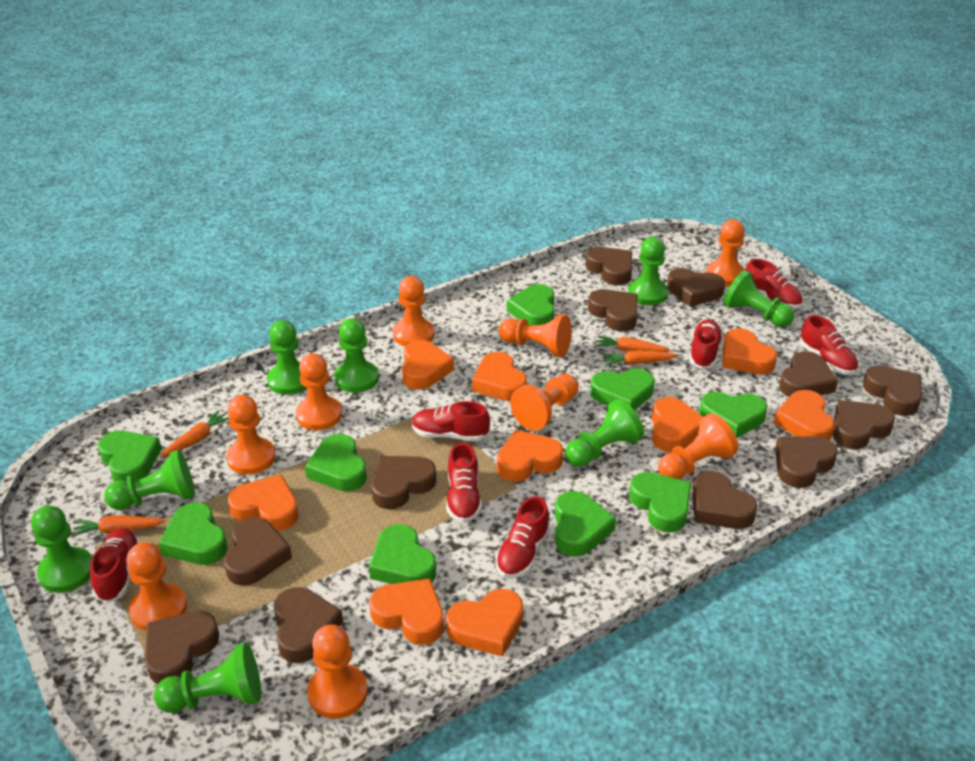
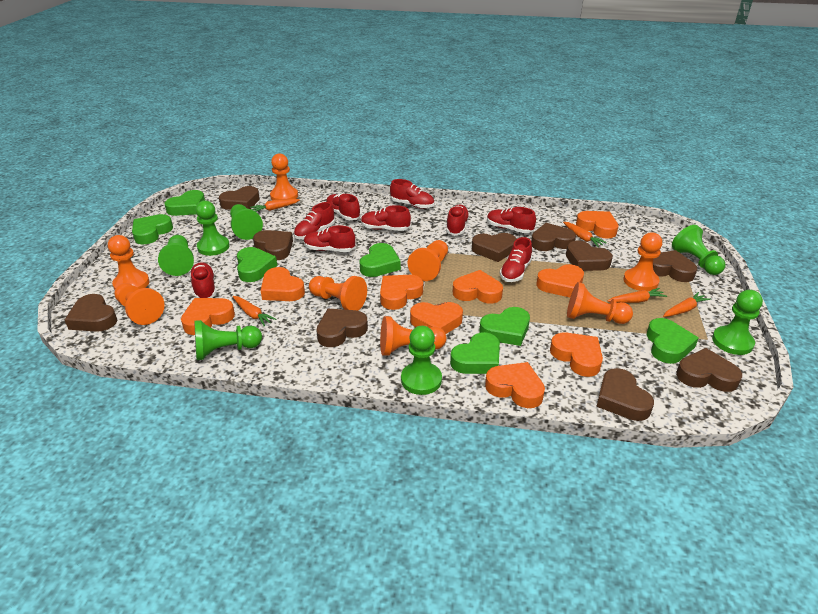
brown heart: 12 -> 10
green heart: 9 -> 7
green pawn: 8 -> 7
orange carrot: 4 -> 5
orange pawn: 9 -> 8
red shoe: 7 -> 9

